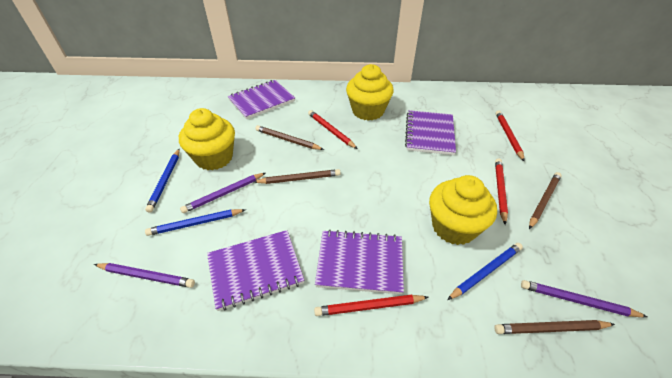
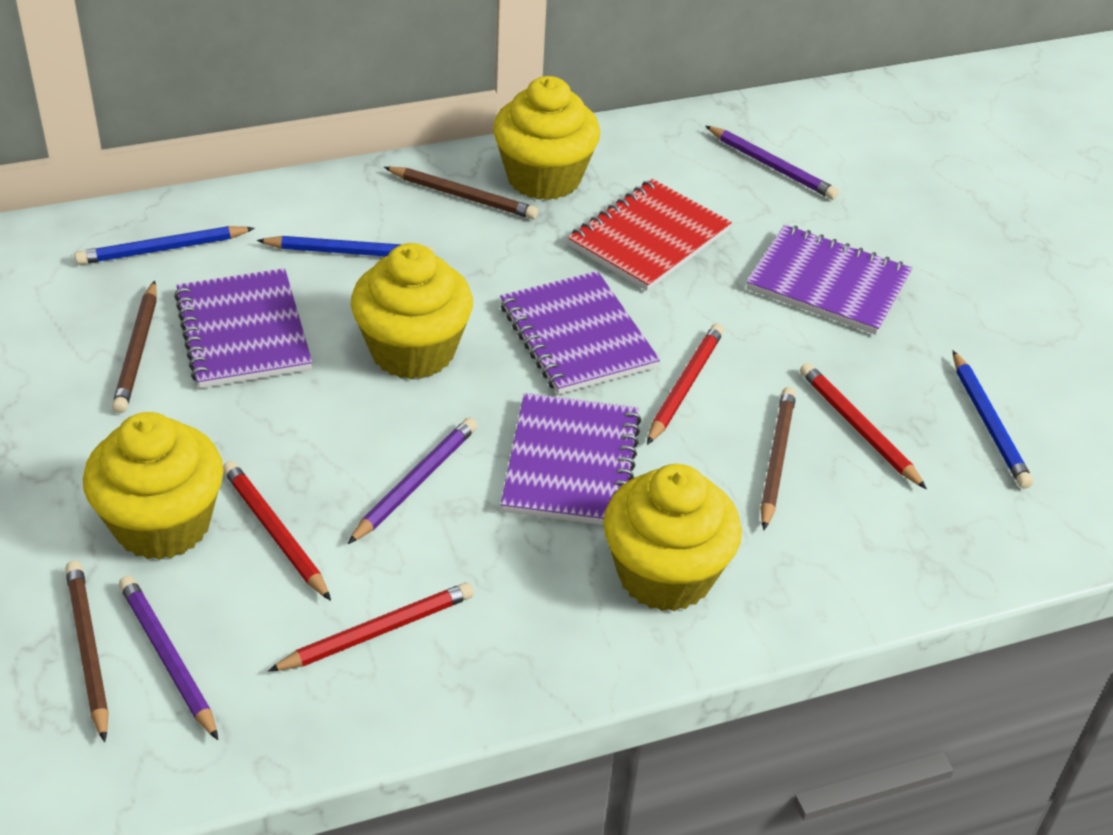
red notebook: 0 -> 1
yellow cupcake: 3 -> 4

